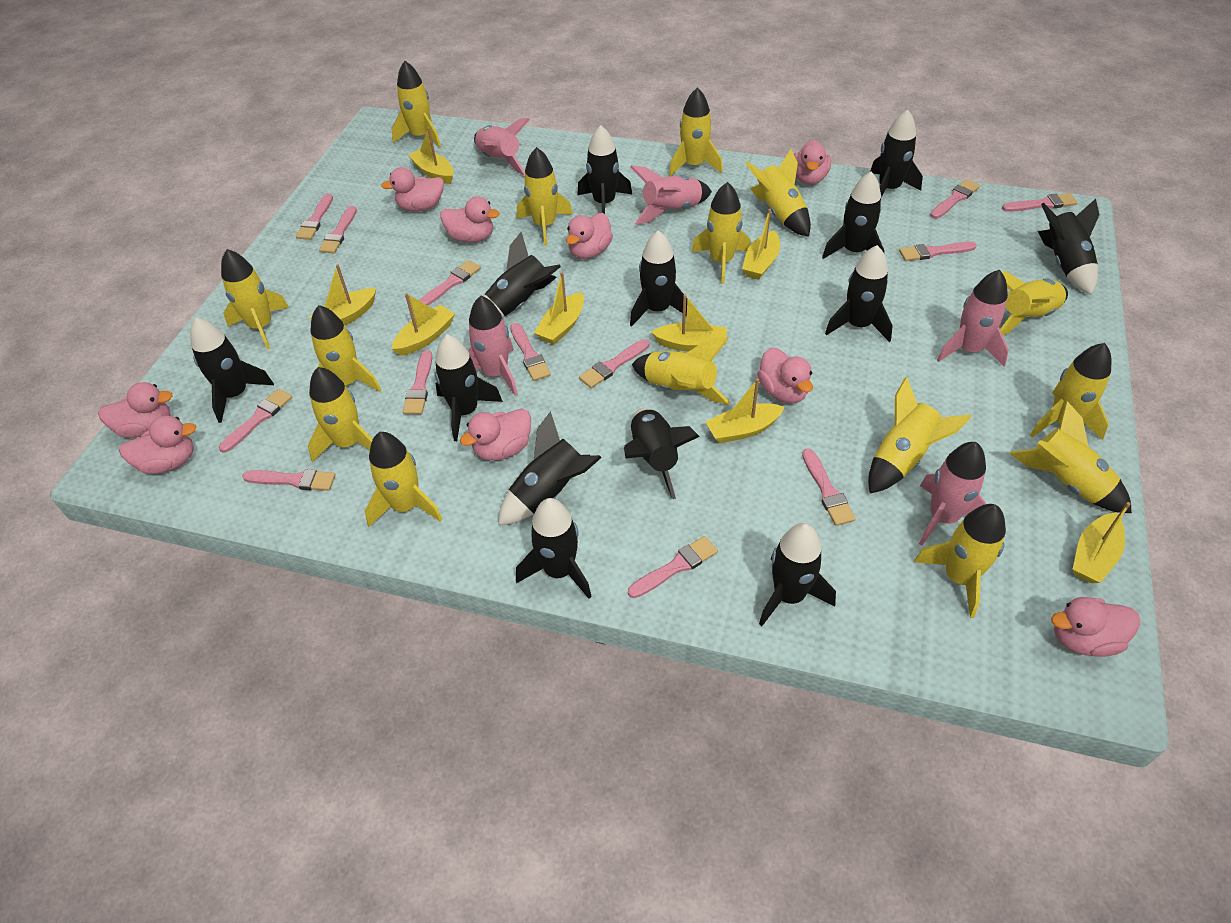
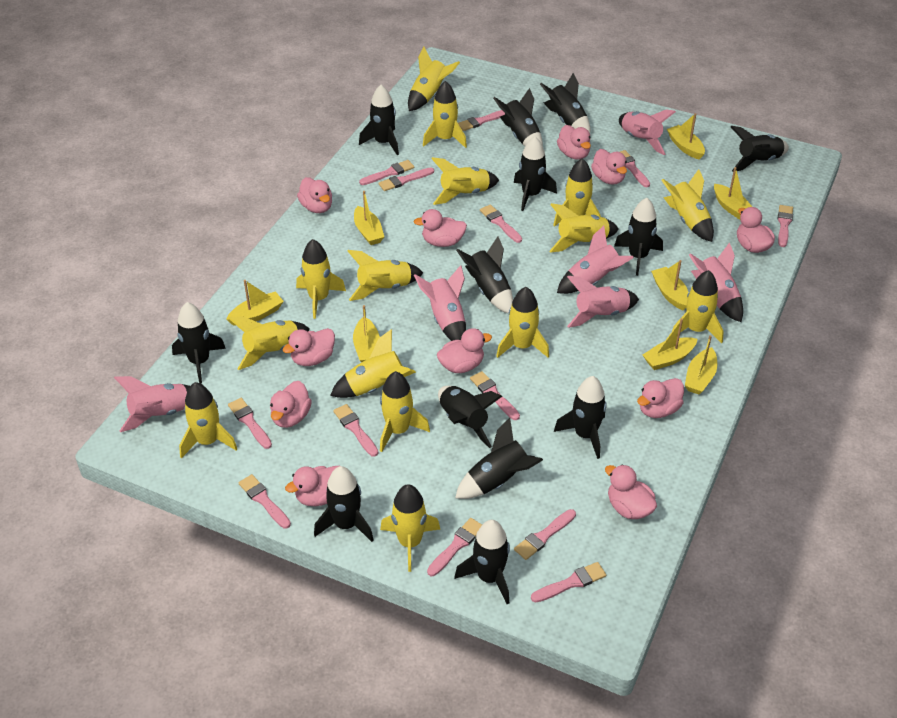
pink duck: 9 -> 11
pink rocket: 5 -> 6

